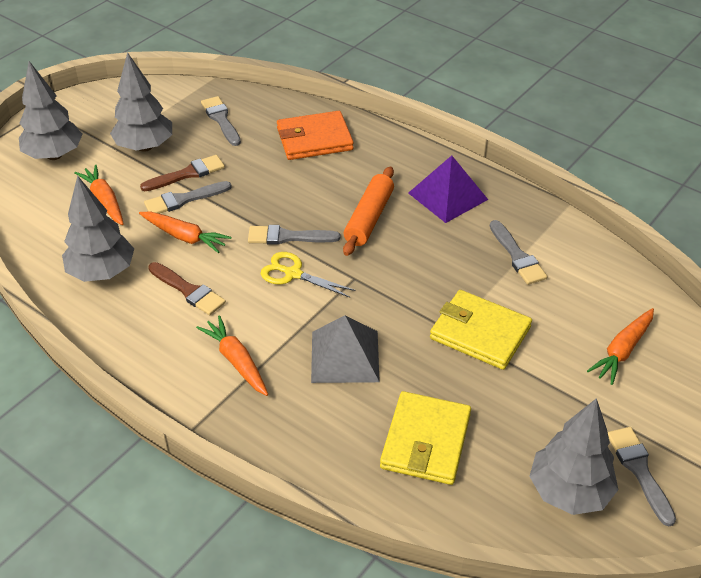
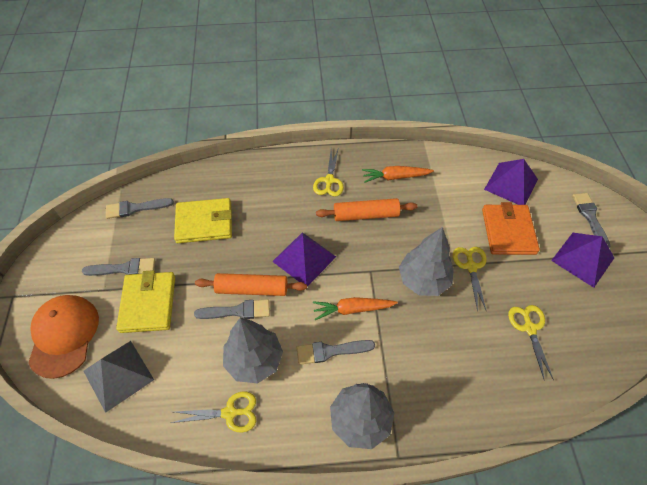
brown brush: 2 -> 0
grey tree: 4 -> 3
orange cap: 0 -> 1
orange carrot: 4 -> 2
orange rolling pin: 1 -> 2
purple pyramid: 1 -> 3
yellow scissors: 1 -> 4

